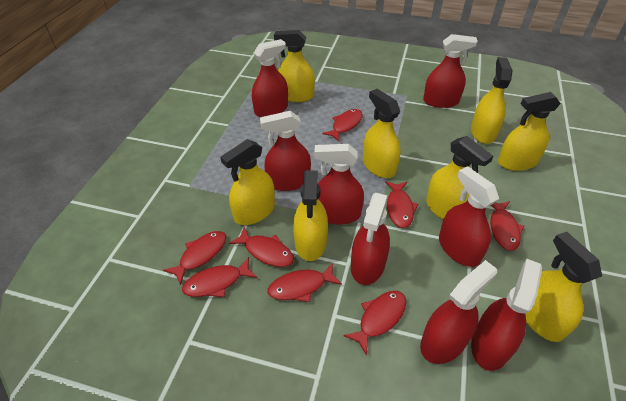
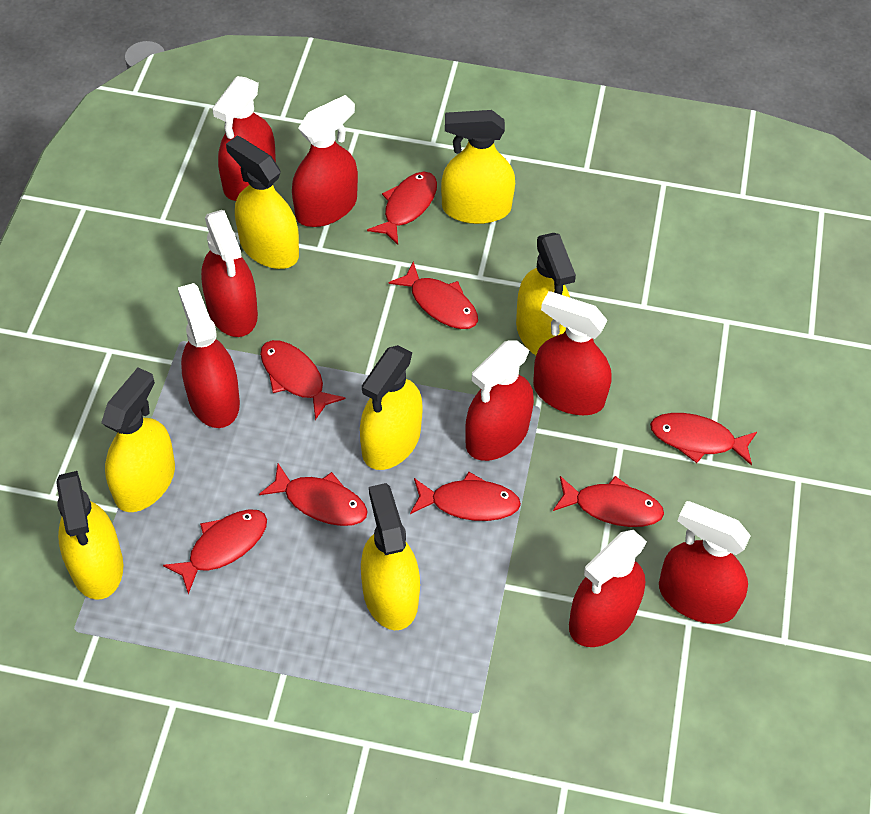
yellow spray bottle: 8 -> 7

